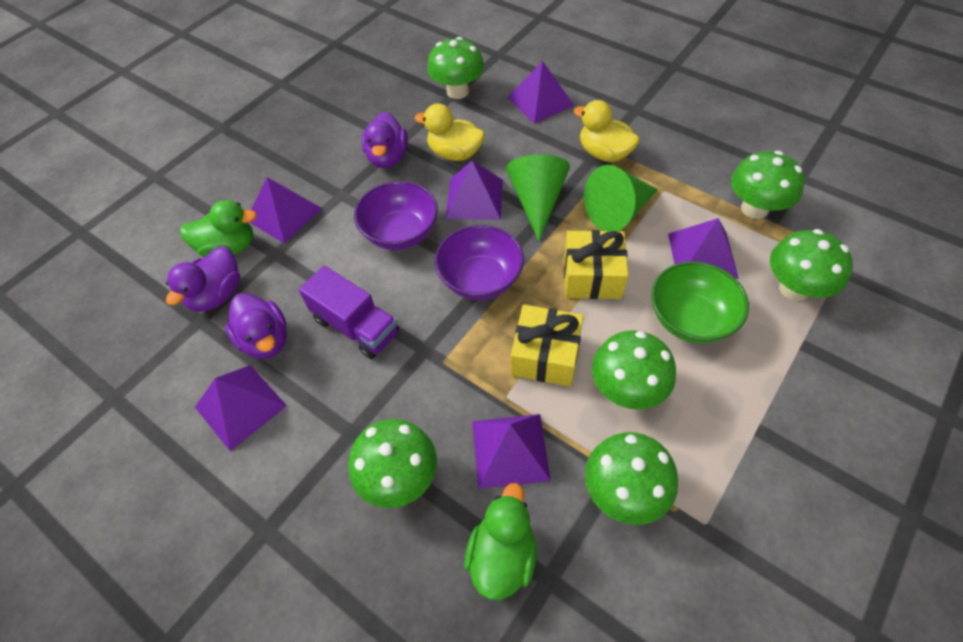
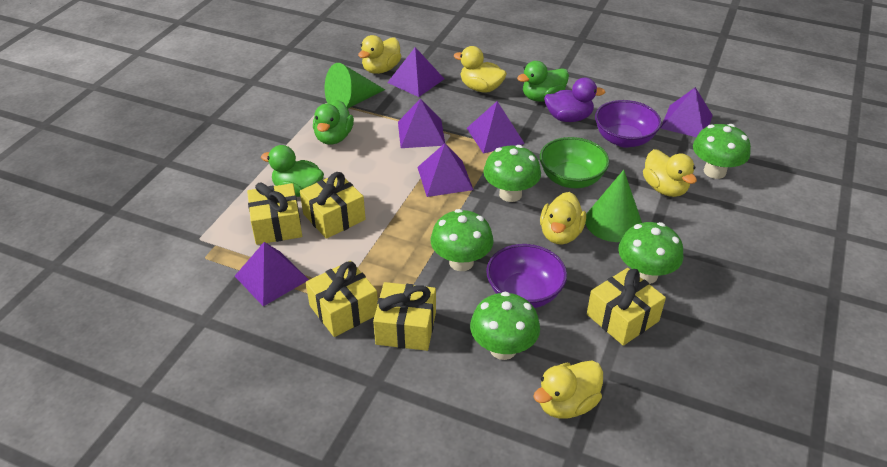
green duck: 2 -> 3
green mushroom: 6 -> 5
purple duck: 3 -> 1
purple truck: 1 -> 0
yellow duck: 2 -> 5
yellow gift: 2 -> 5

